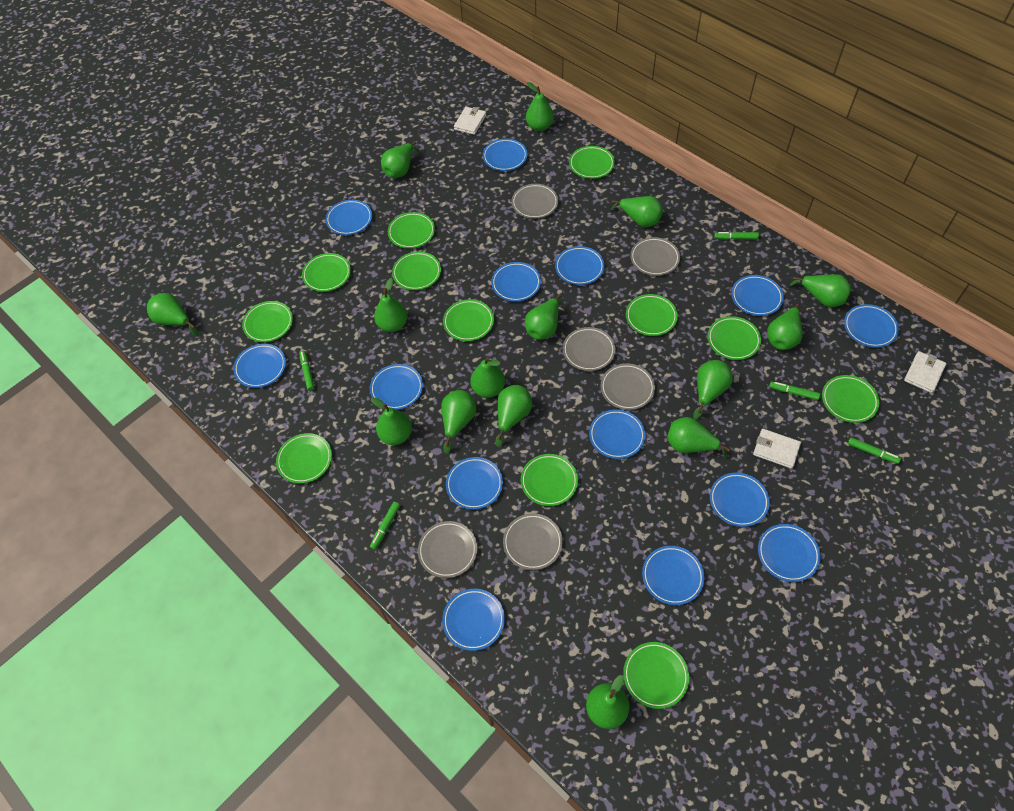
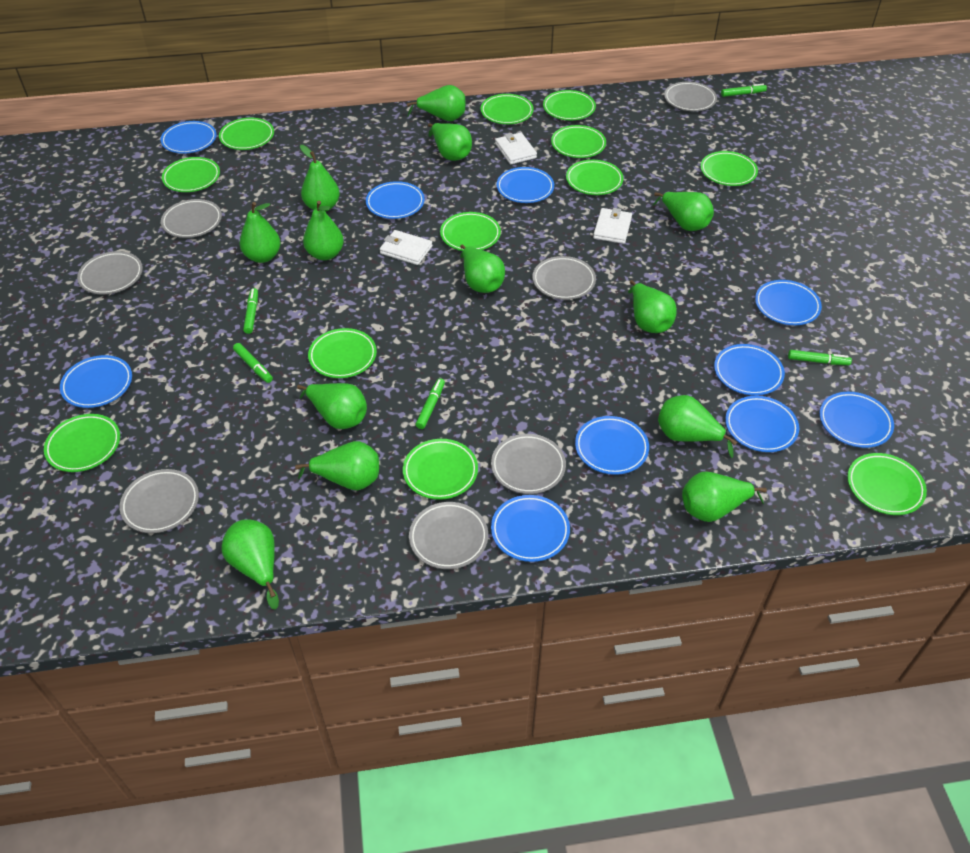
blue plate: 14 -> 10
green pear: 15 -> 13
grey plate: 6 -> 7

